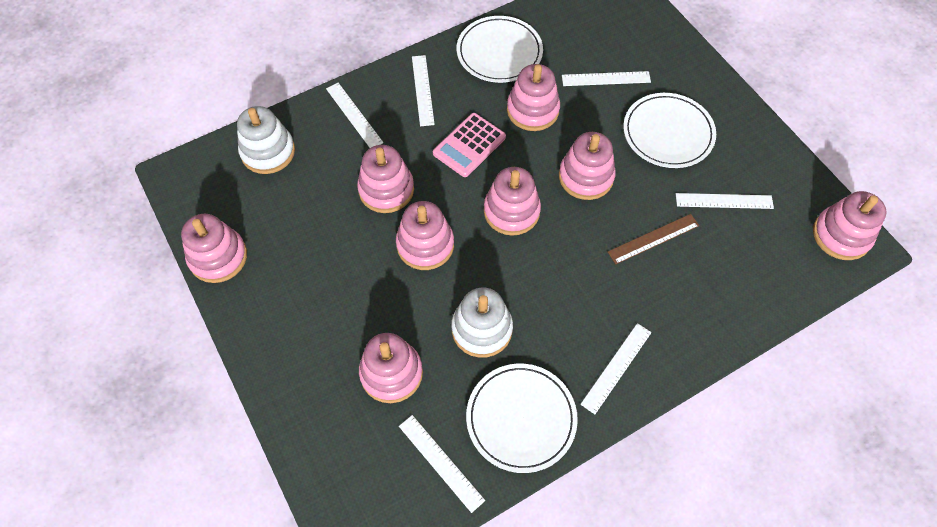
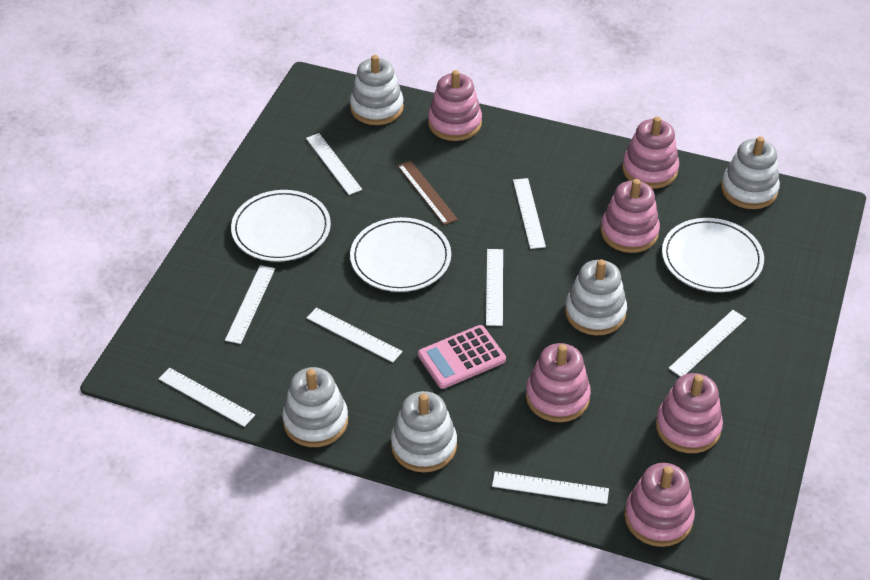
pink stacking toy: 8 -> 6
white ruler: 6 -> 8
white stacking toy: 2 -> 5

